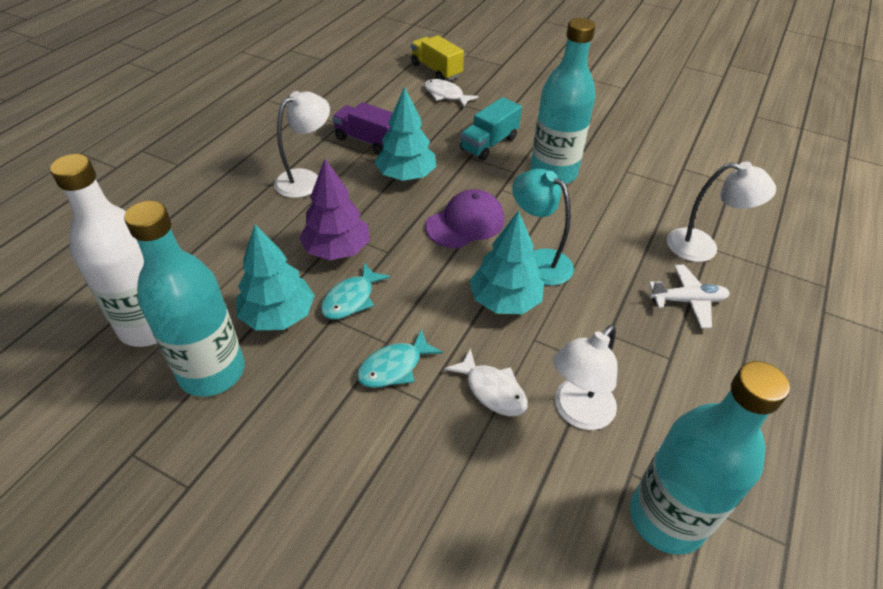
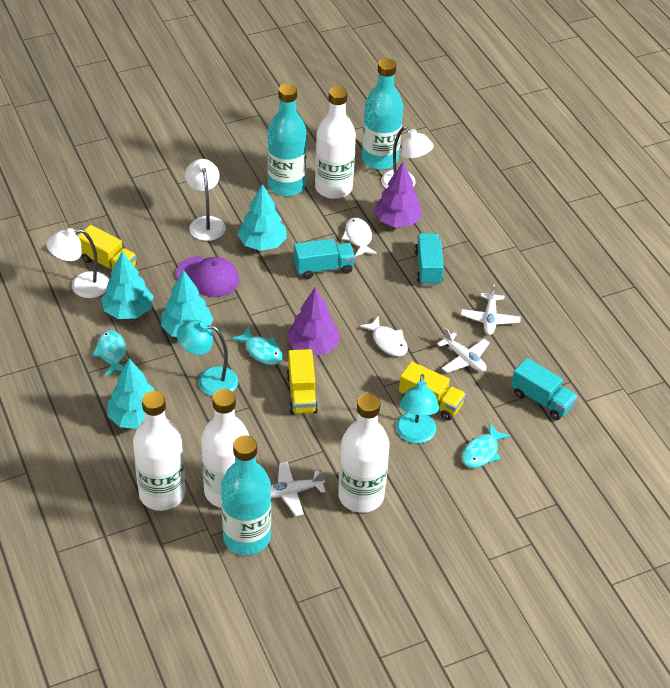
purple tree: 1 -> 2
purple truck: 1 -> 0
turquoise fish: 2 -> 3
turquoise lamp: 1 -> 2
turquoise tree: 3 -> 4
turquoise truck: 1 -> 3
white bottle: 1 -> 4
white plane: 1 -> 3
yellow truck: 1 -> 3

